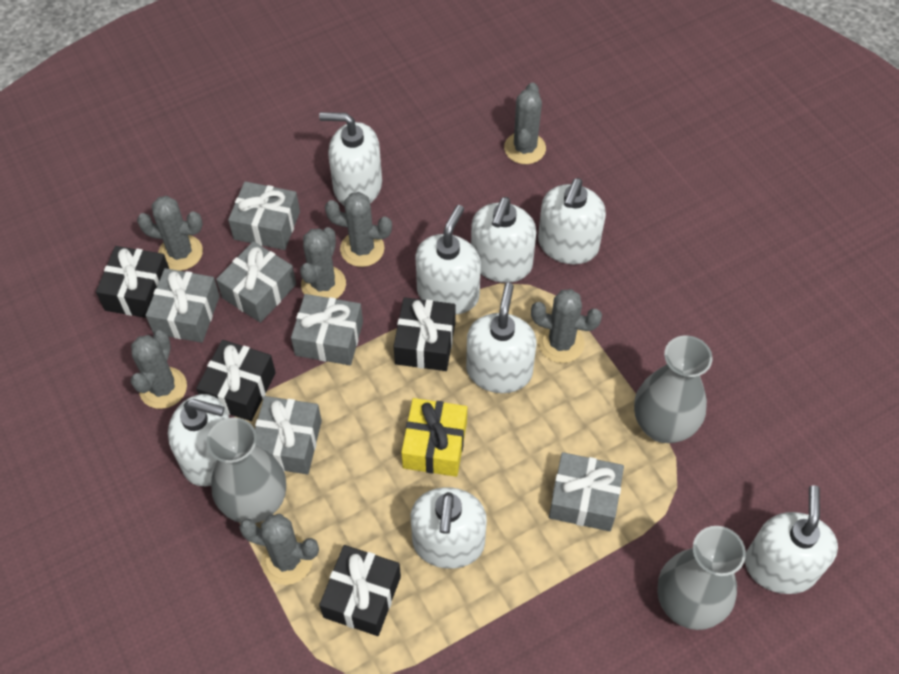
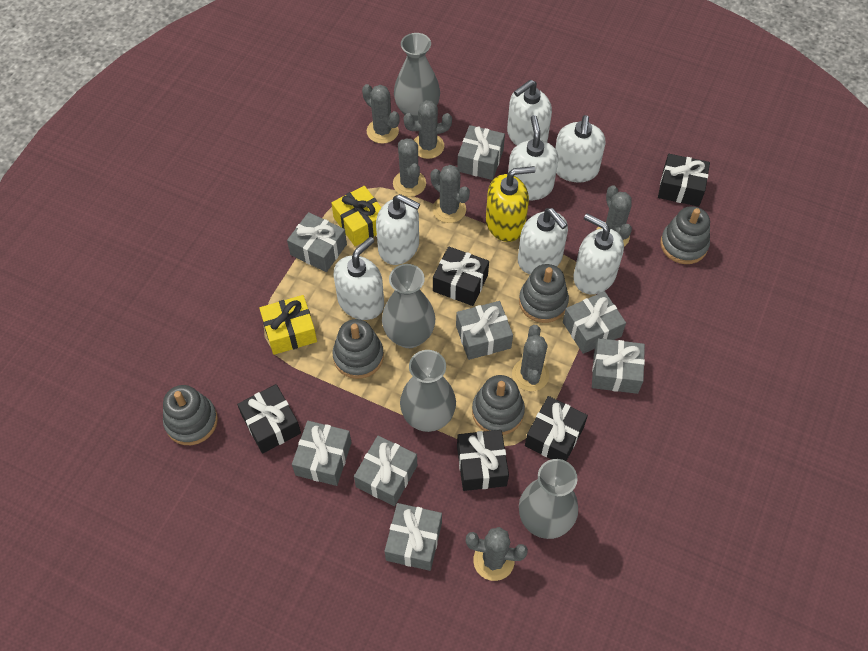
black gift: 4 -> 5
grey gift: 6 -> 8
grey stacking toy: 0 -> 5
grey vase: 3 -> 4
white soap dispenser: 8 -> 7
yellow gift: 1 -> 2
yellow soap dispenser: 0 -> 1

